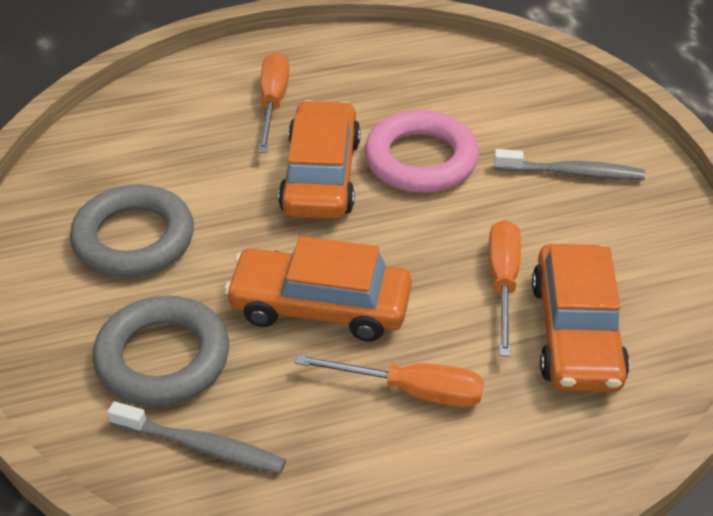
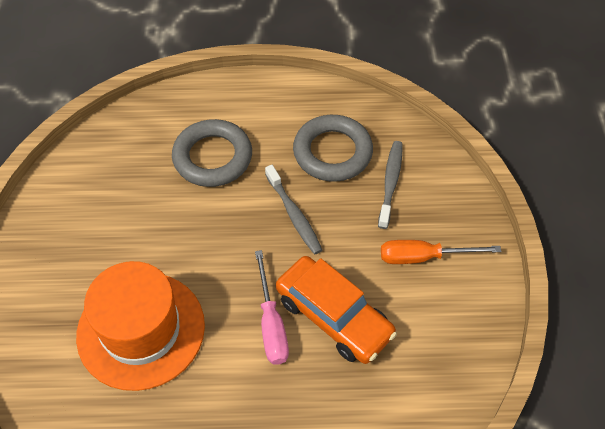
orange car: 3 -> 1
orange hat: 0 -> 1
orange screwdriver: 3 -> 1
pink ring: 1 -> 0
pink screwdriver: 0 -> 1

